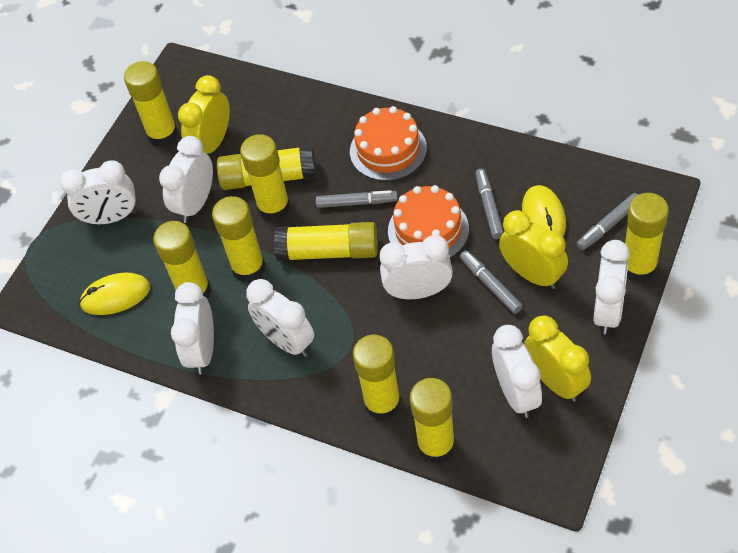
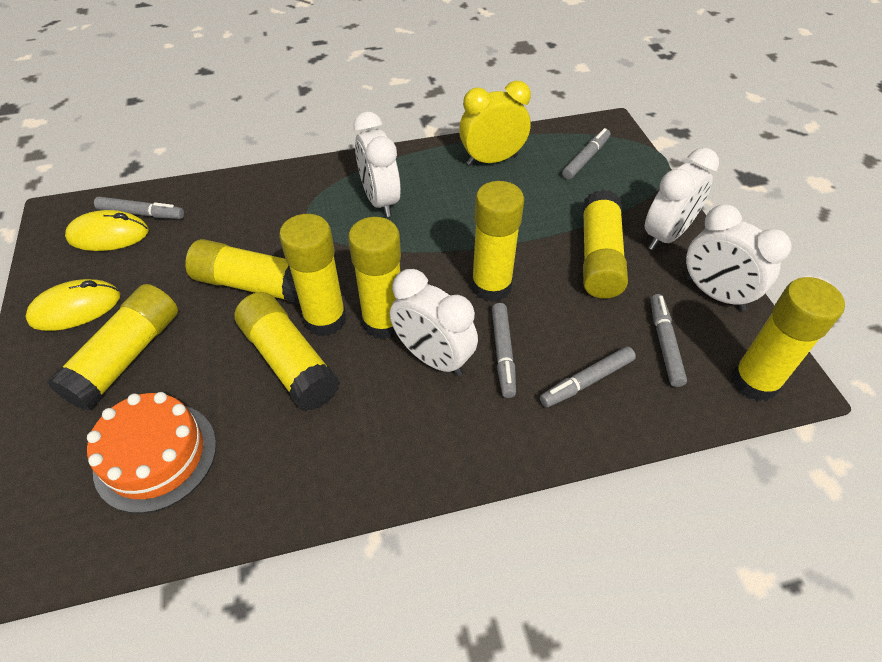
grey marker: 4 -> 5
orange cake: 2 -> 1
white clock: 7 -> 4
yellow clock: 3 -> 1
yellow glue stick: 9 -> 8

